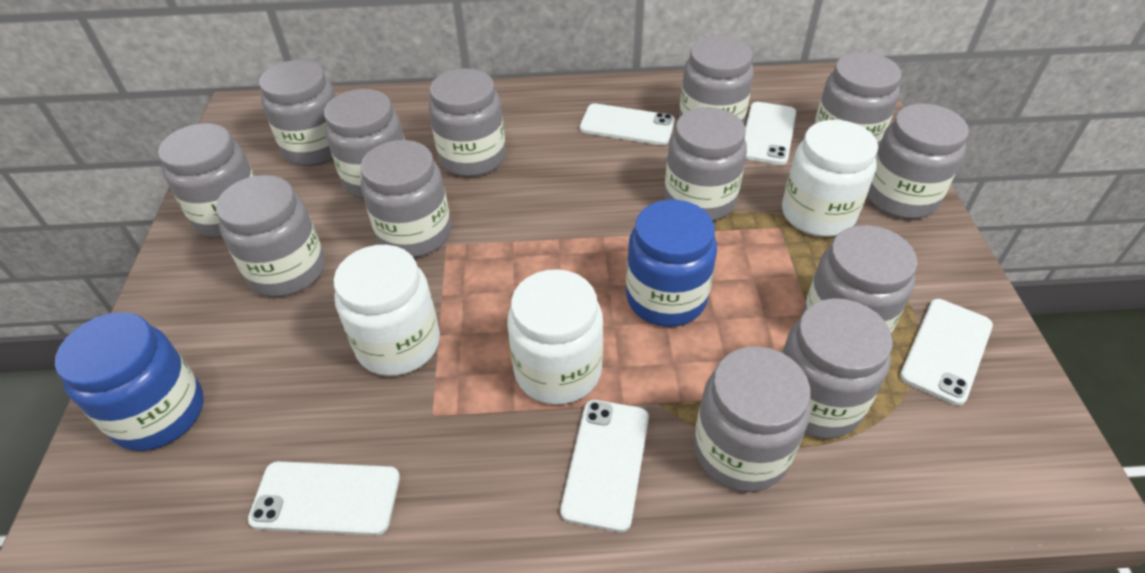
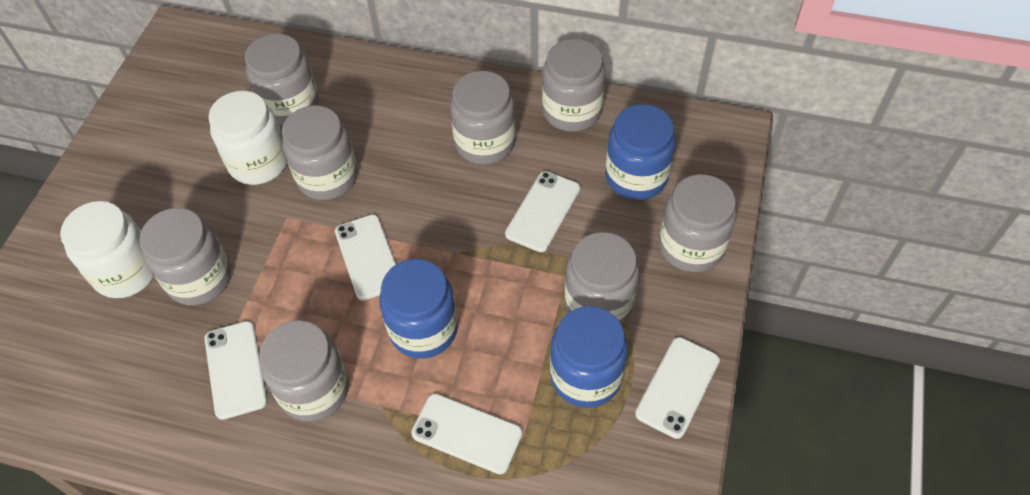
blue jar: 2 -> 3
grey jar: 13 -> 8
white jar: 3 -> 2

